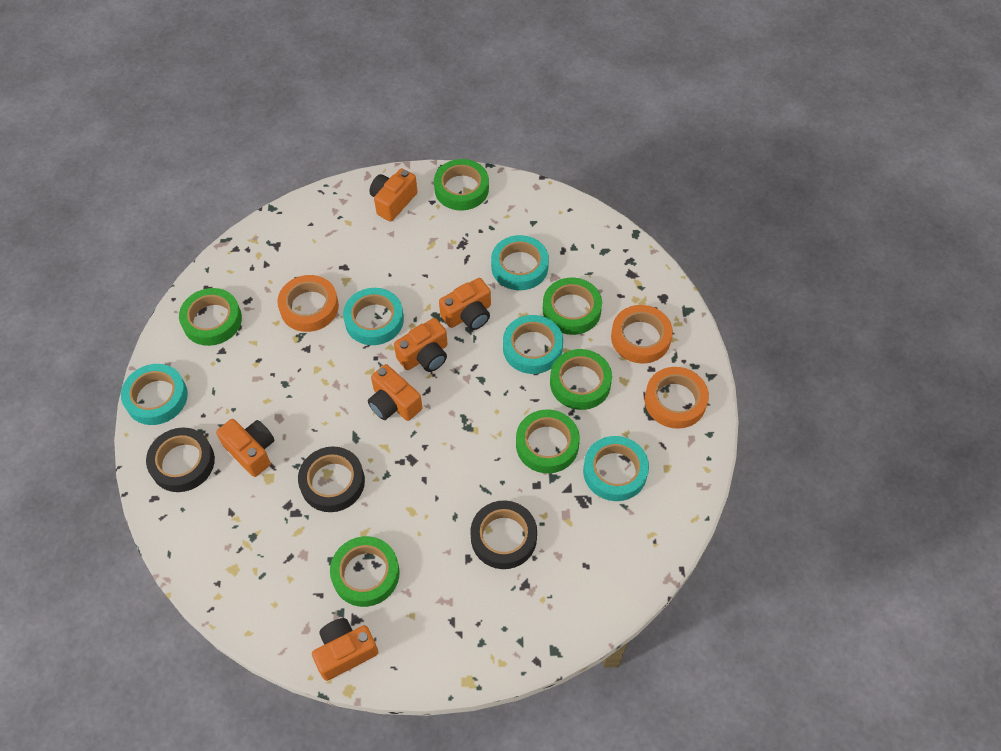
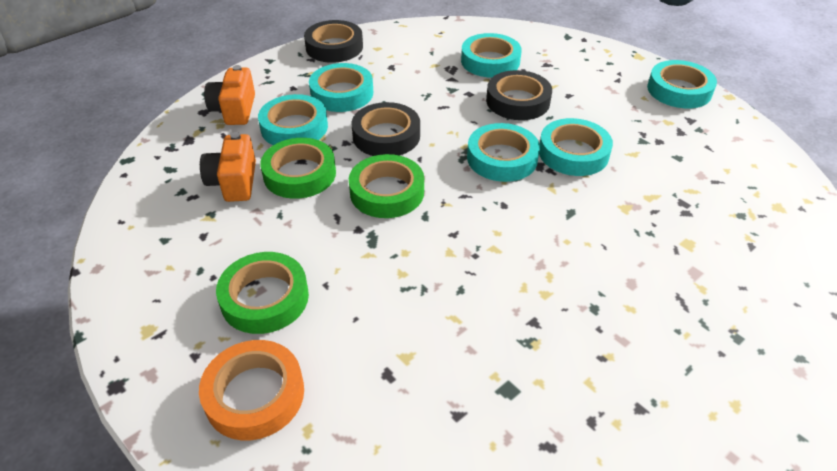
green tape: 6 -> 3
orange camera: 6 -> 2
orange tape: 3 -> 1
turquoise tape: 5 -> 6

